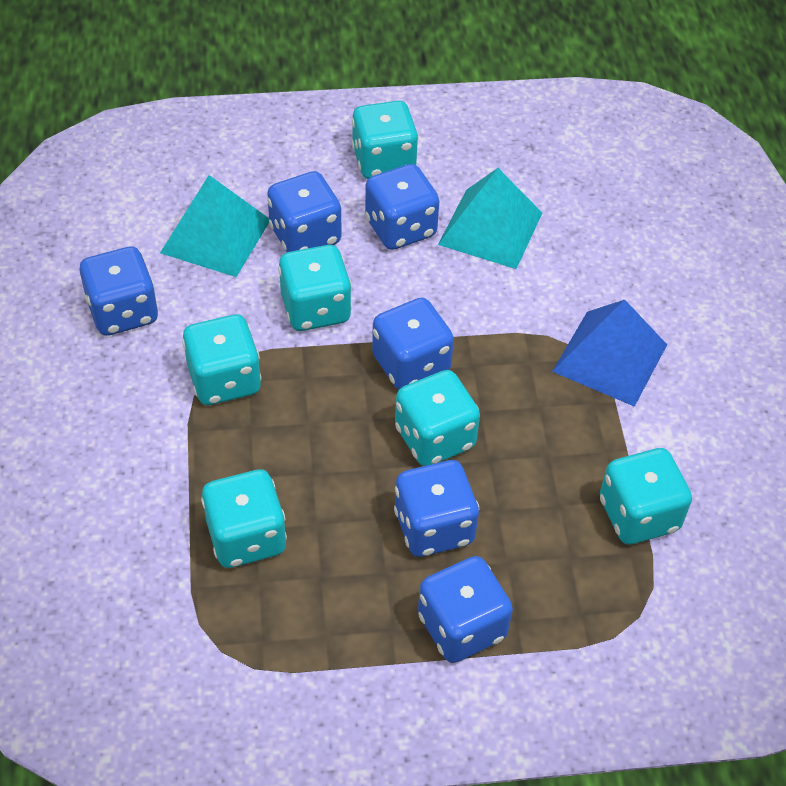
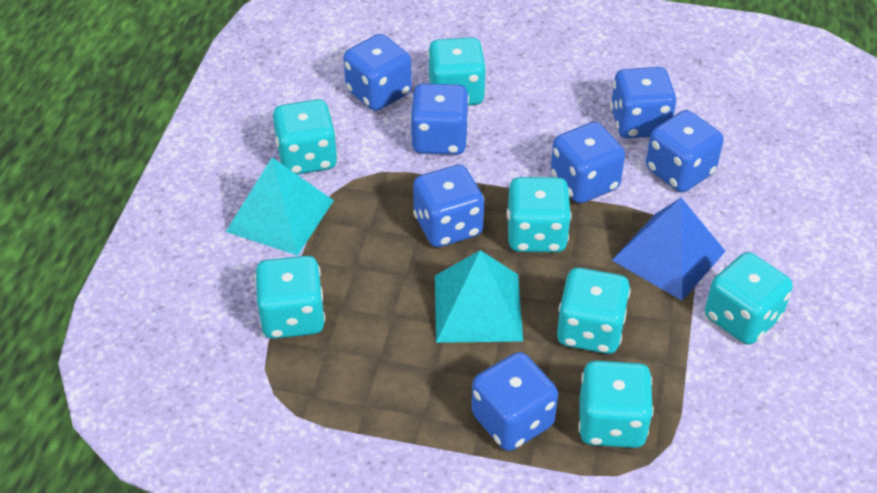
blue dice: 6 -> 7
turquoise dice: 6 -> 7

